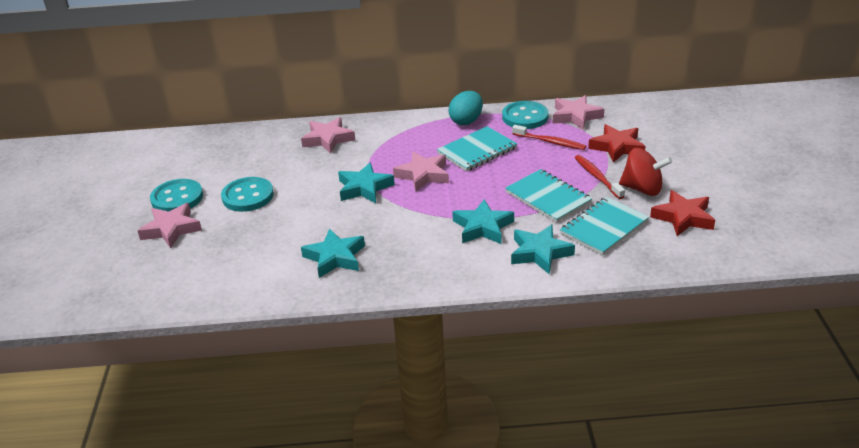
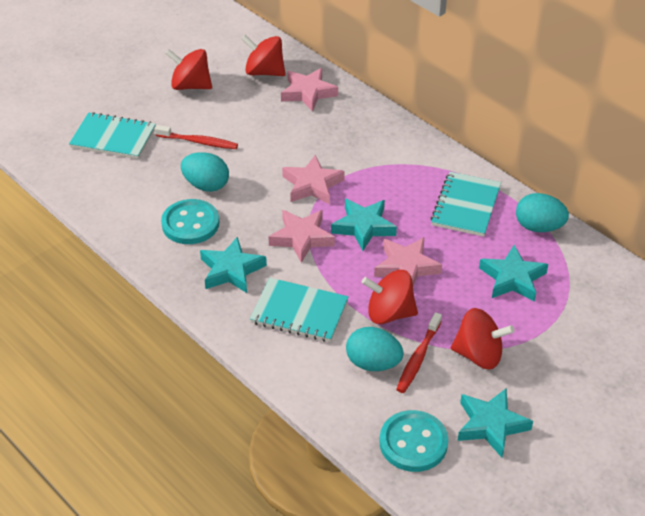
red spinning top: 1 -> 4
red star: 2 -> 0
turquoise button: 3 -> 2
turquoise egg: 1 -> 3

